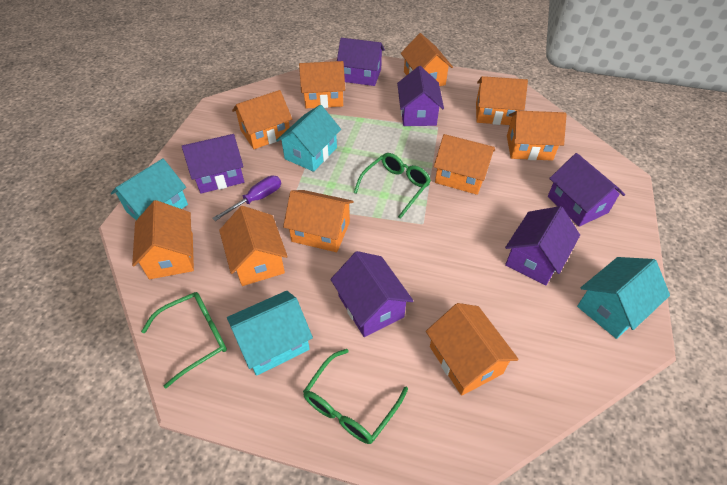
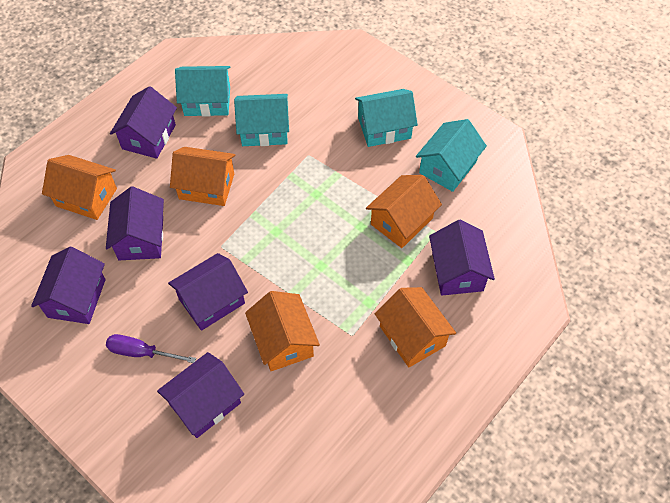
green glasses: 3 -> 0
orange house: 10 -> 5

